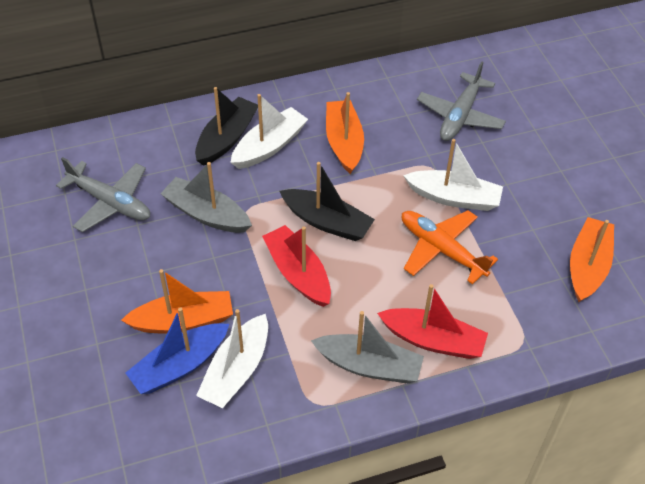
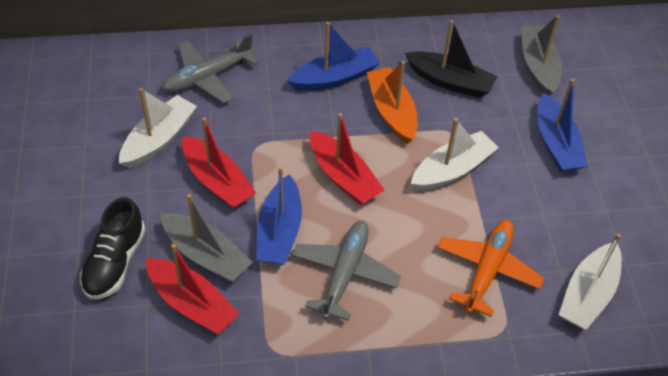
black boat: 2 -> 1
black shoe: 0 -> 1
blue boat: 1 -> 3
orange boat: 3 -> 1
red boat: 2 -> 3

